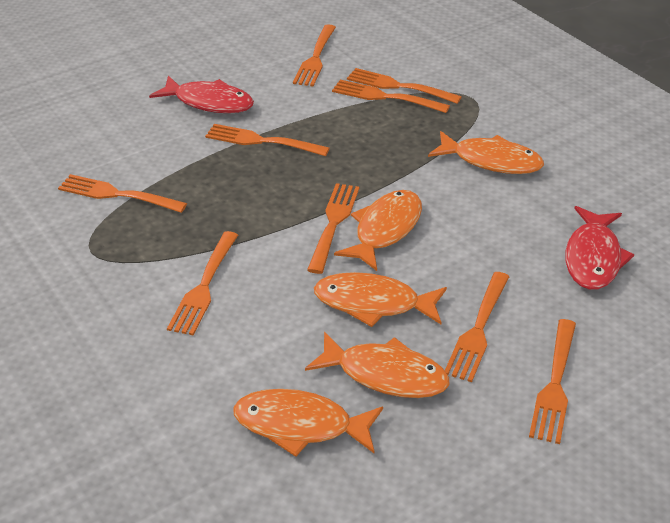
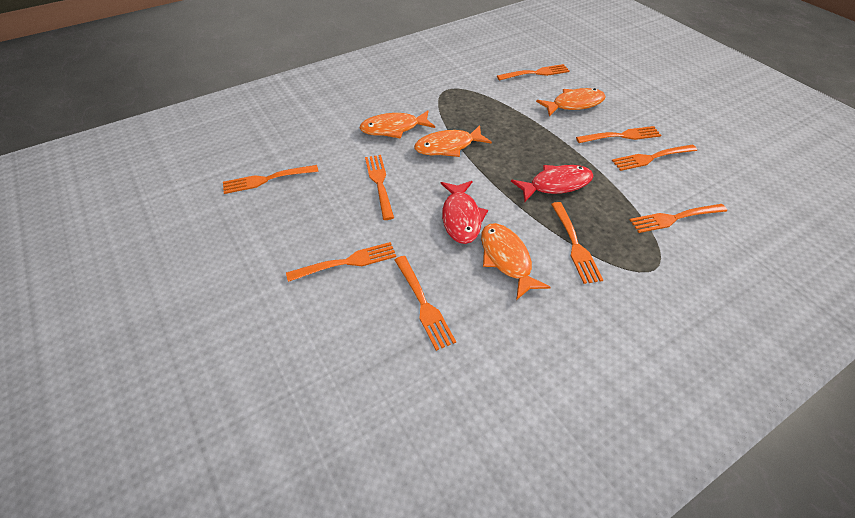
orange fish: 5 -> 4

